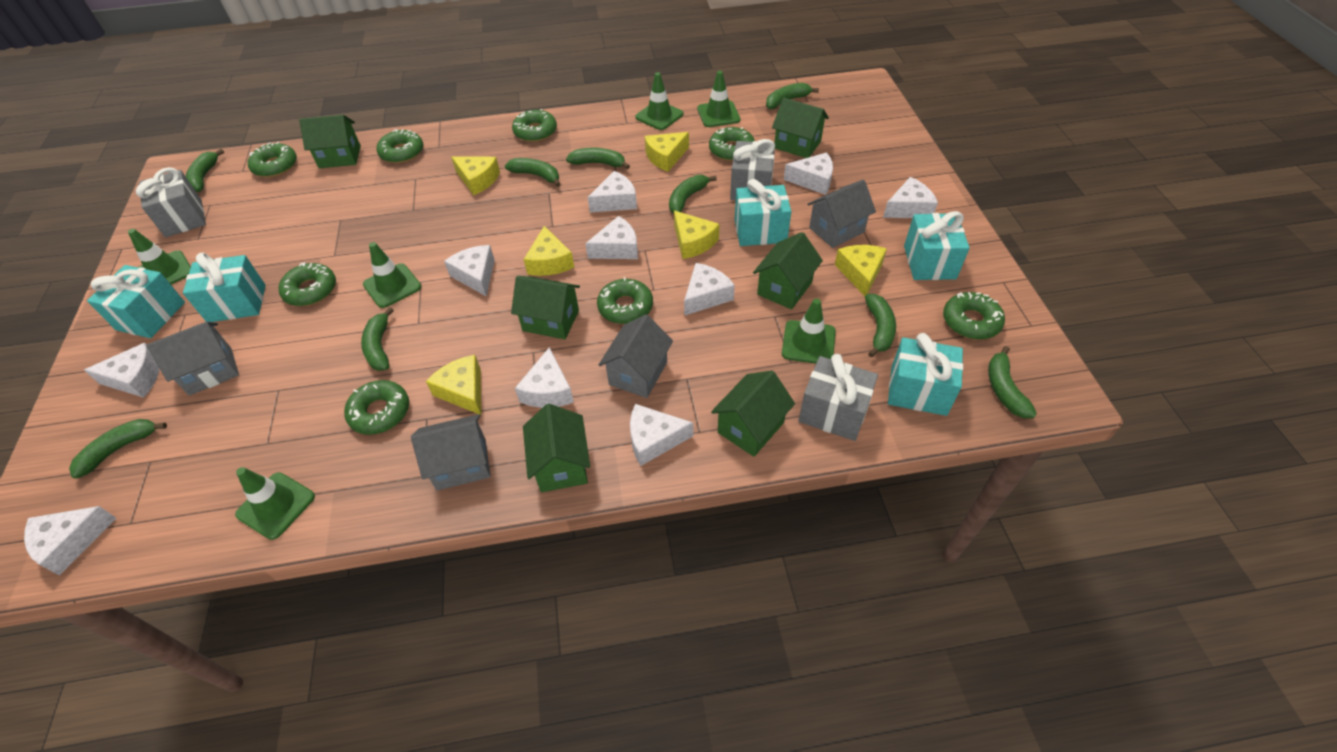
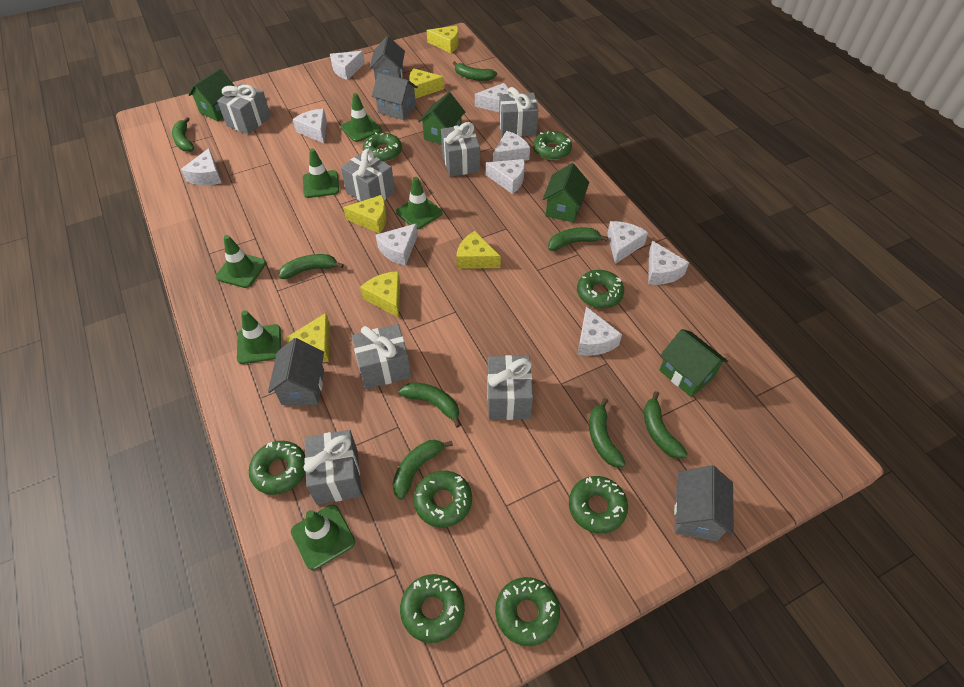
green banana: 9 -> 8
green house: 6 -> 4
grey gift: 3 -> 7
turquoise gift: 5 -> 0

